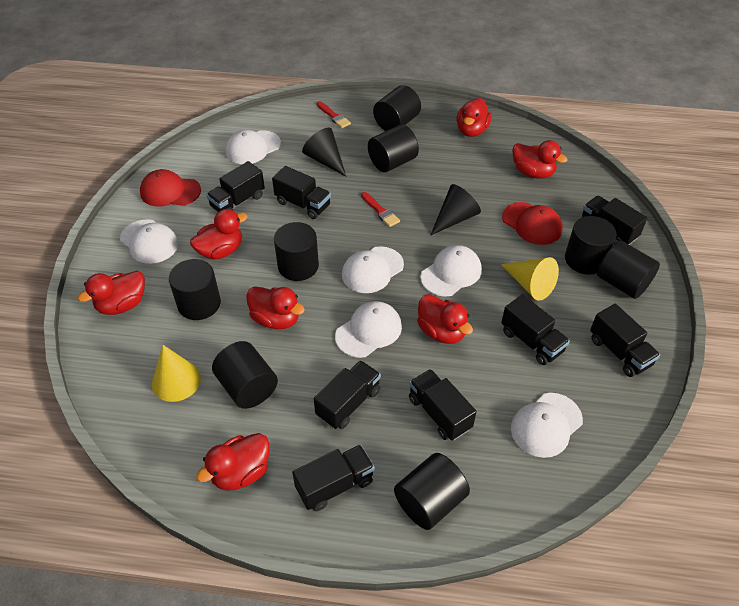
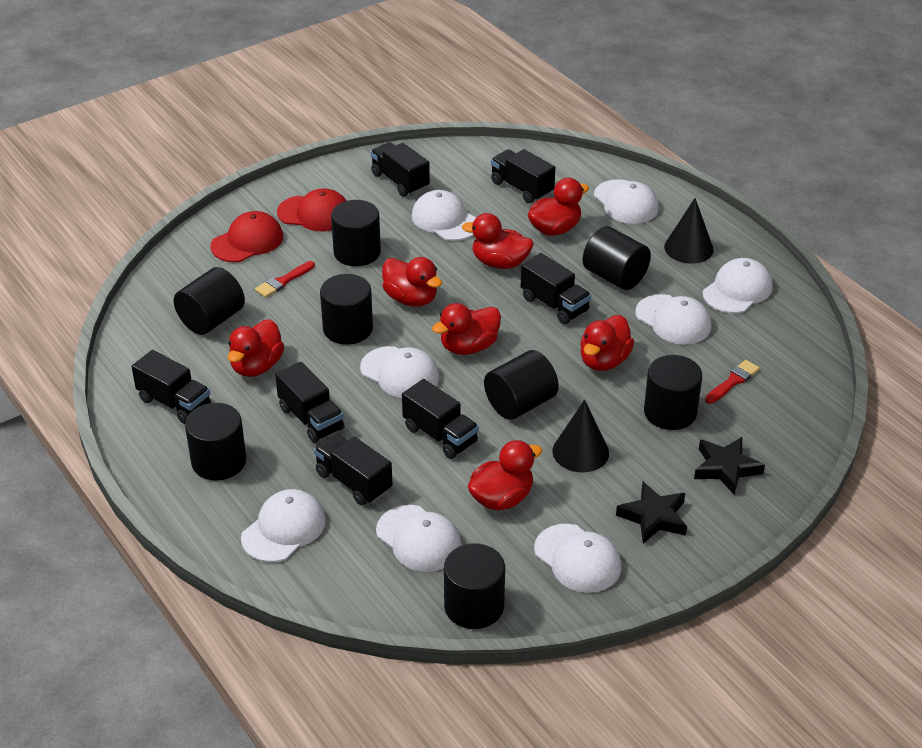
black star: 0 -> 2
black truck: 8 -> 7
white cap: 6 -> 8
yellow cone: 2 -> 0

